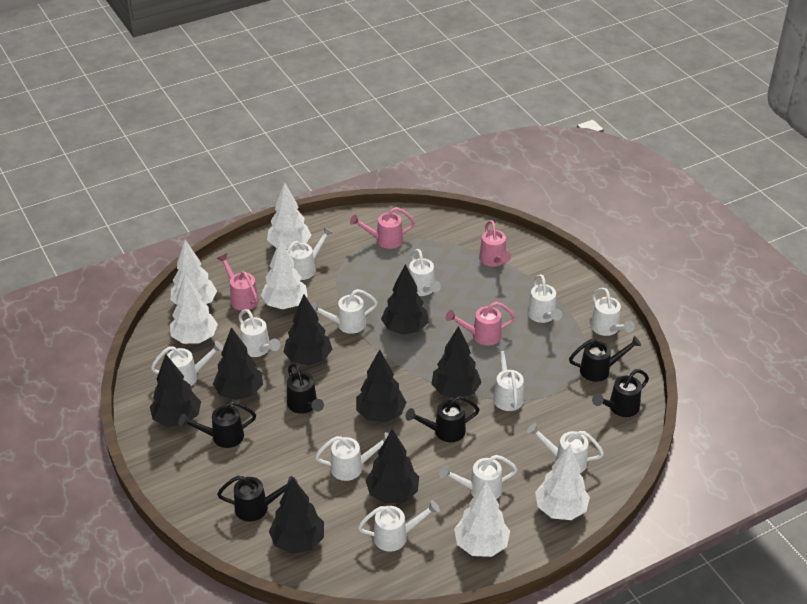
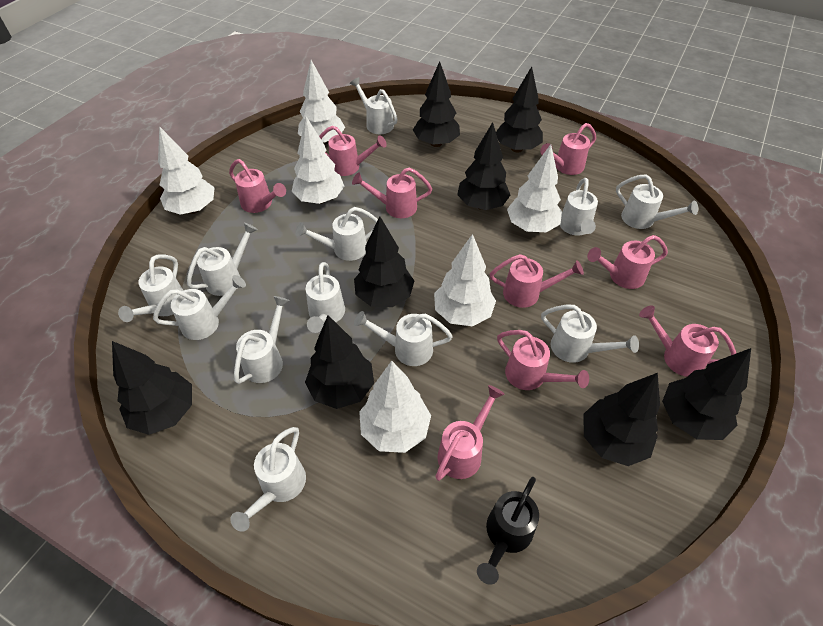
black watering can: 6 -> 1
pink watering can: 4 -> 9

